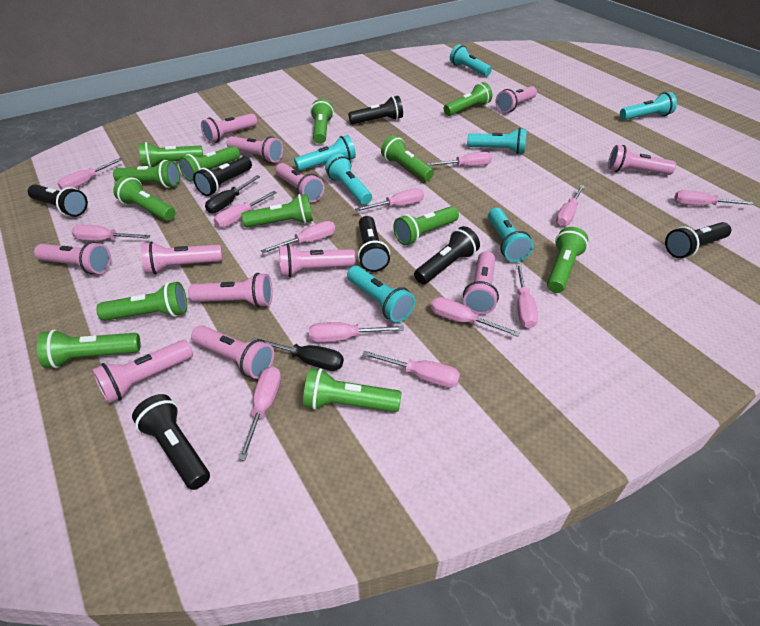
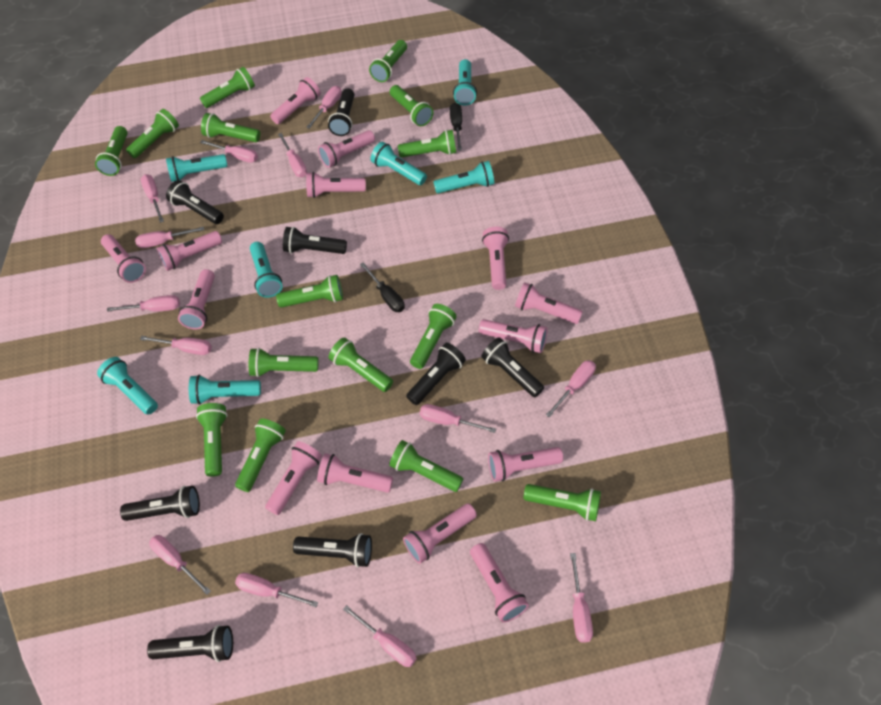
black flashlight: 7 -> 8
green flashlight: 13 -> 15
pink flashlight: 12 -> 14

